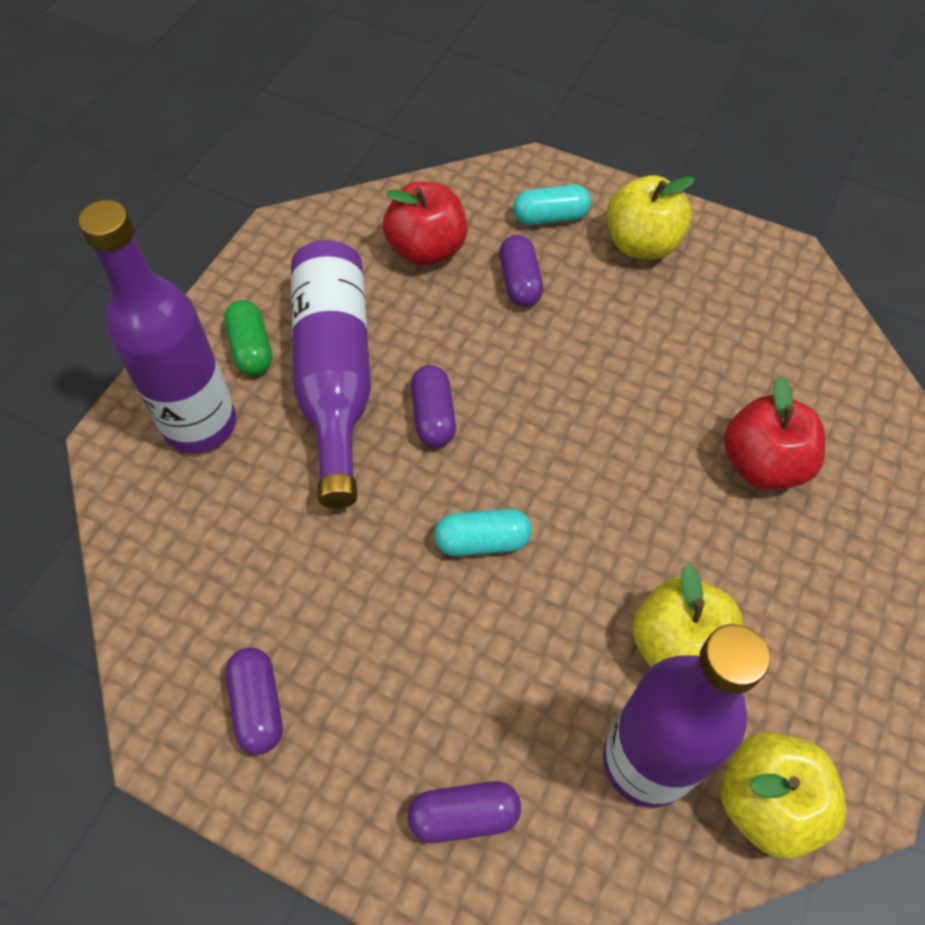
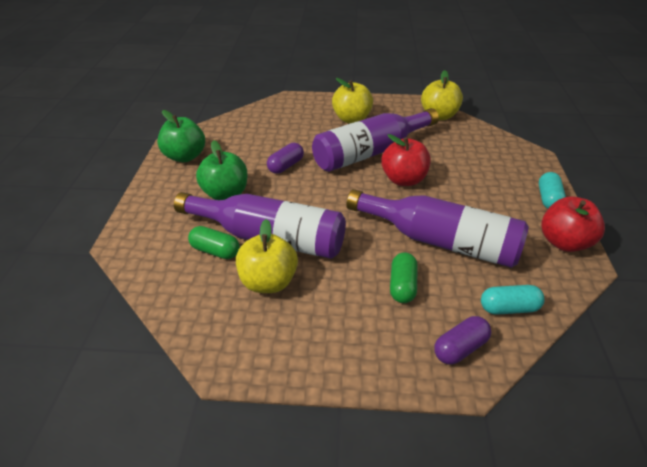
green apple: 0 -> 2
green capsule: 1 -> 2
purple capsule: 4 -> 2

